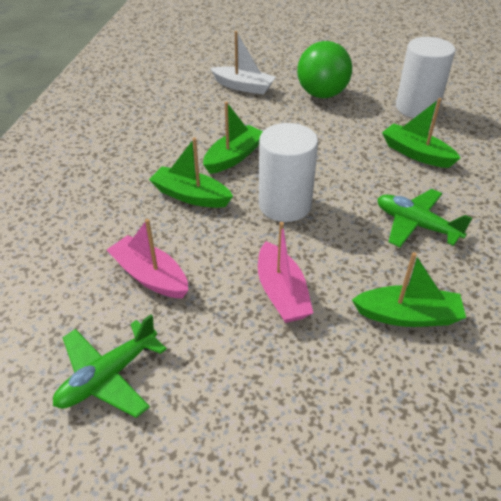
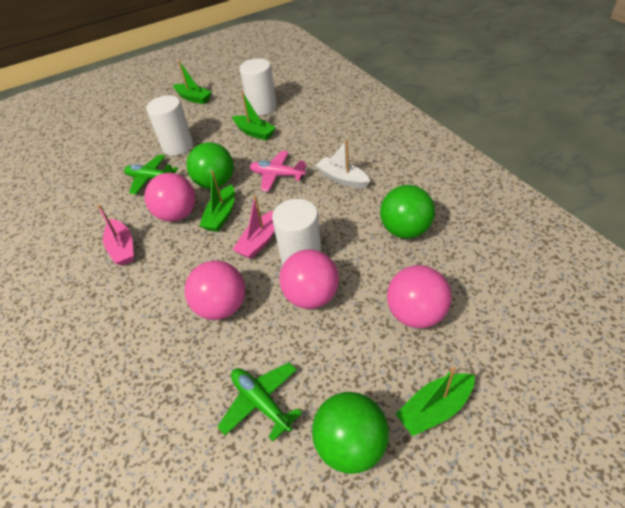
green ball: 1 -> 3
pink ball: 0 -> 4
pink plane: 0 -> 1
white cylinder: 2 -> 3

